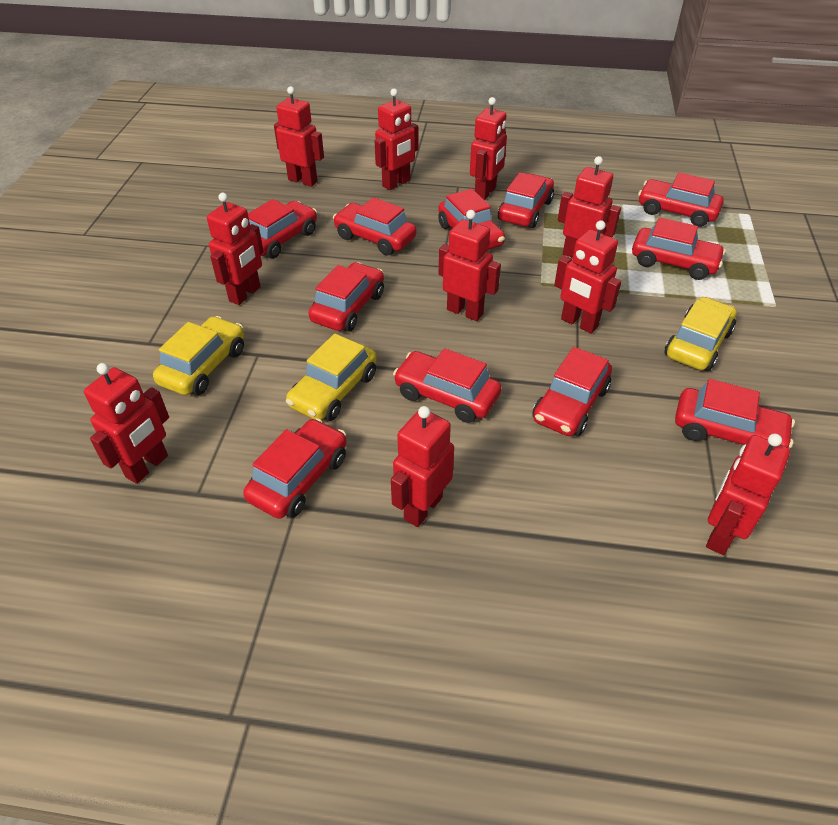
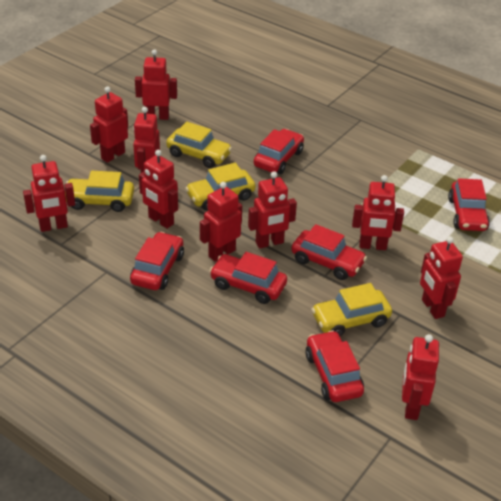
red car: 11 -> 6
yellow car: 3 -> 4

